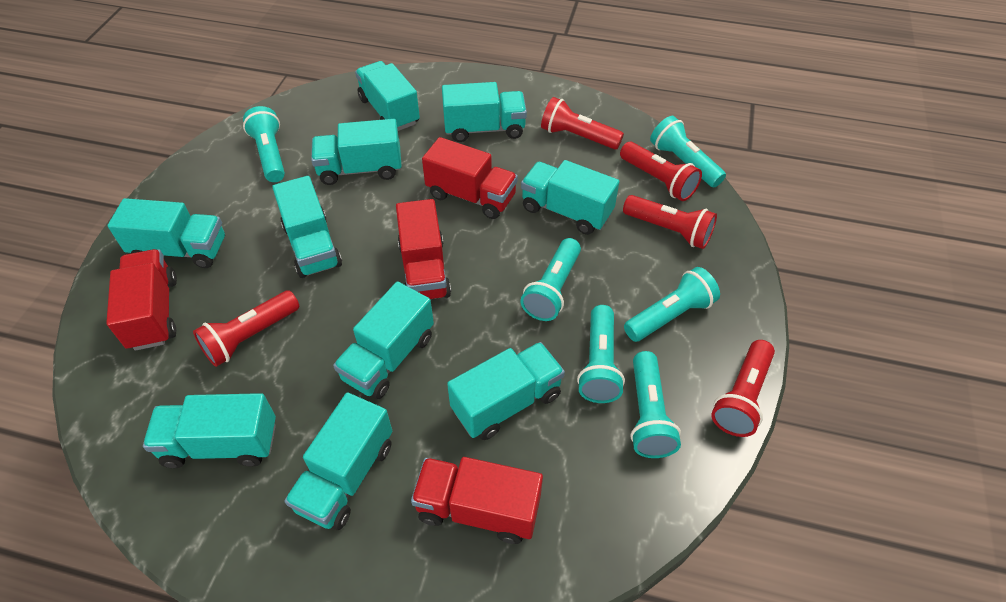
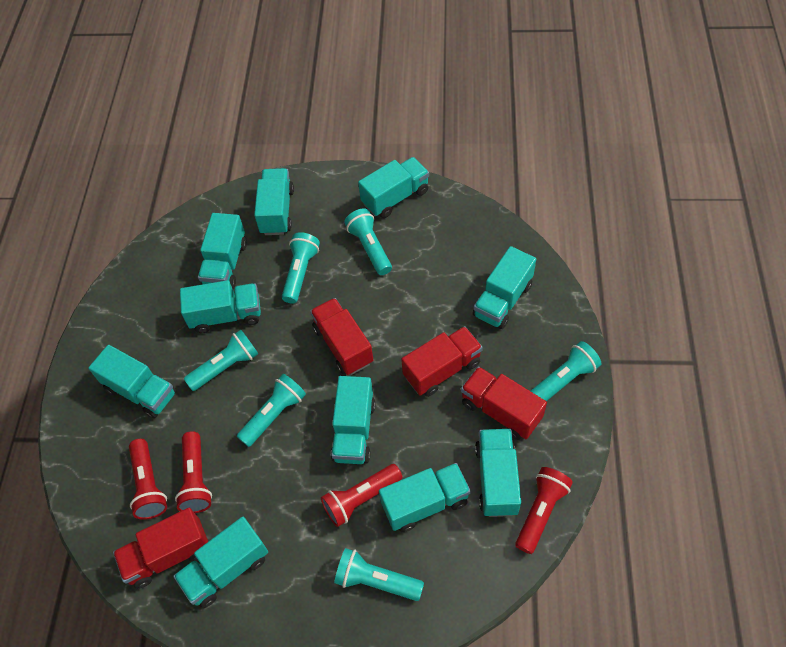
red flashlight: 5 -> 4

